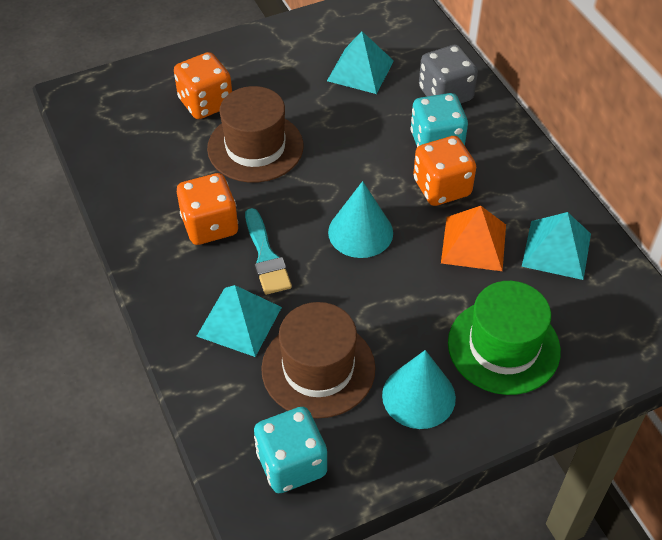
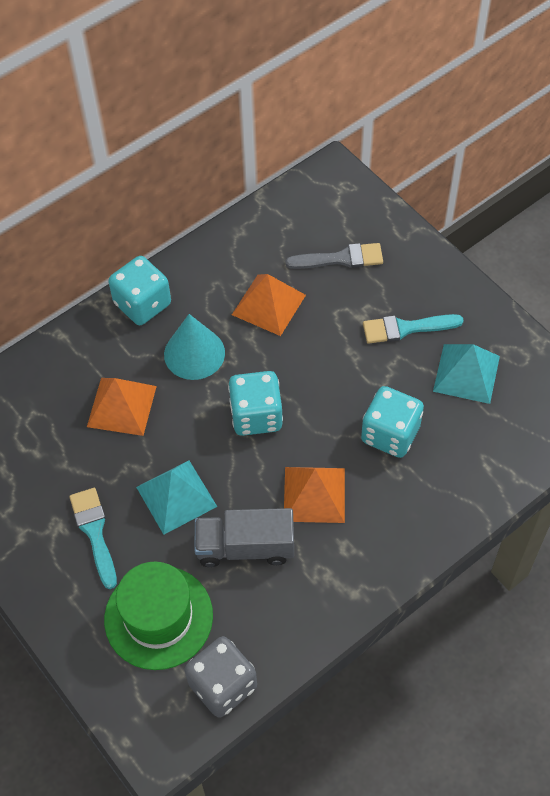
brown hat: 2 -> 0
grey brush: 0 -> 1
grey truck: 0 -> 1
orange dice: 3 -> 0
orange pyramid: 1 -> 3
turquoise brush: 1 -> 2
turquoise cone: 2 -> 1
turquoise dice: 2 -> 3
turquoise pyramid: 3 -> 2

